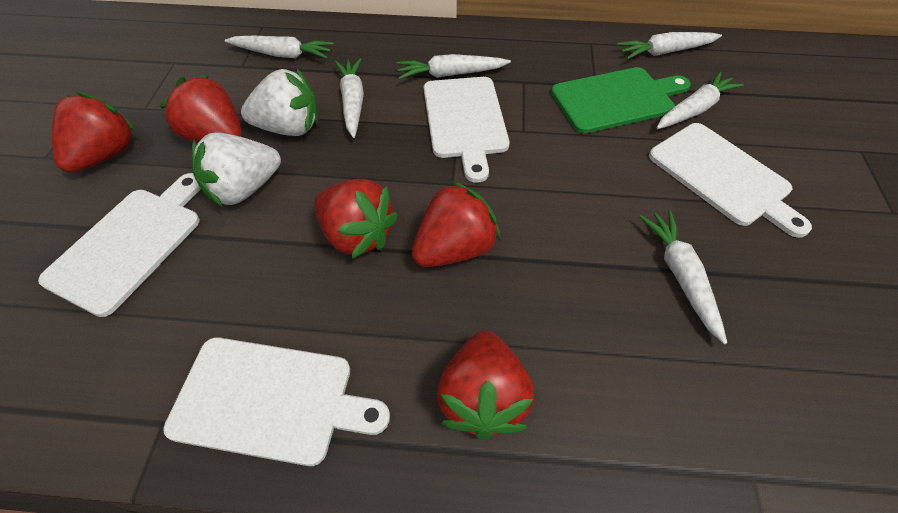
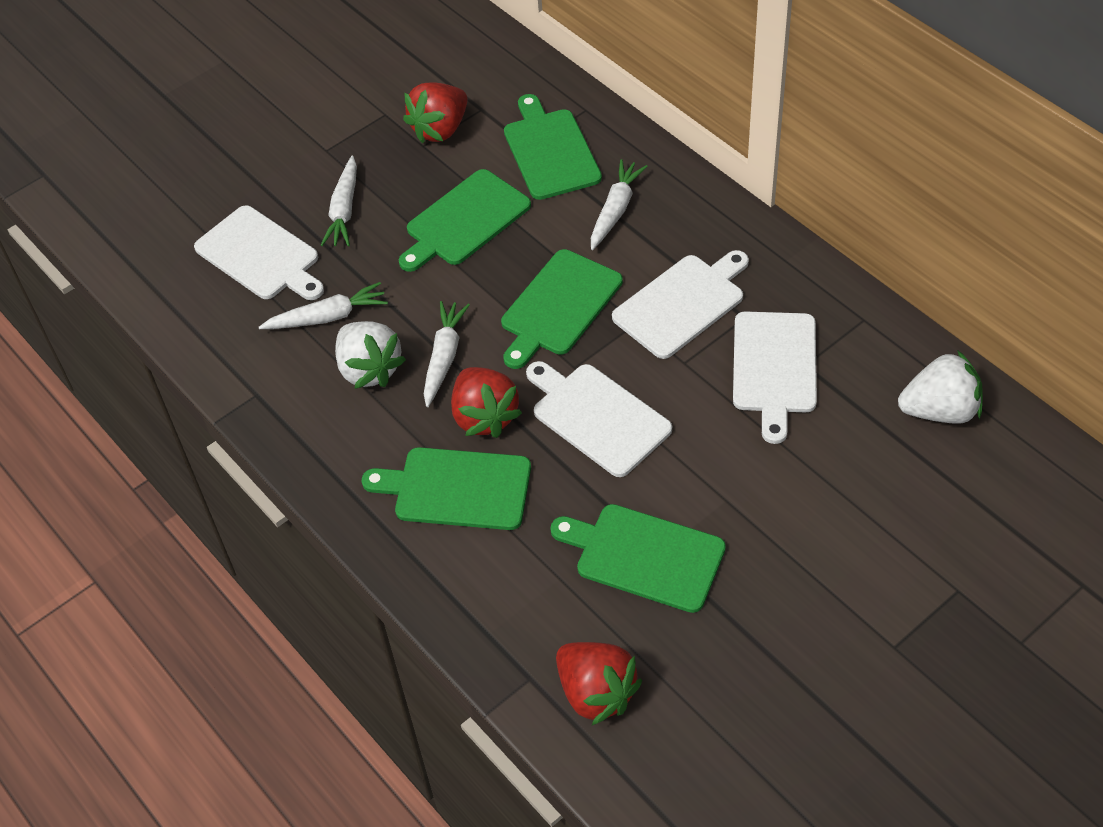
green cutting board: 1 -> 5
red strawberry: 5 -> 3
white carrot: 6 -> 4

